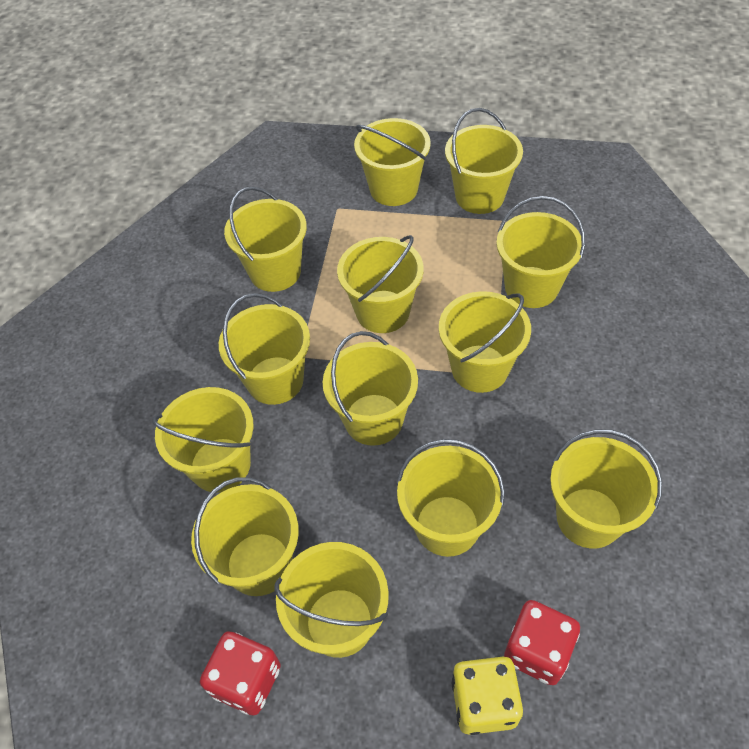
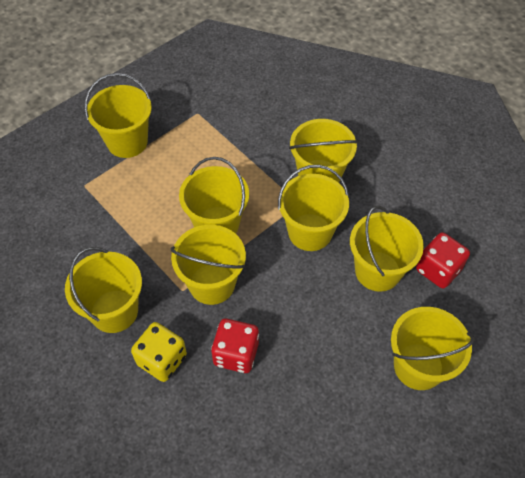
yellow bucket: 13 -> 8

